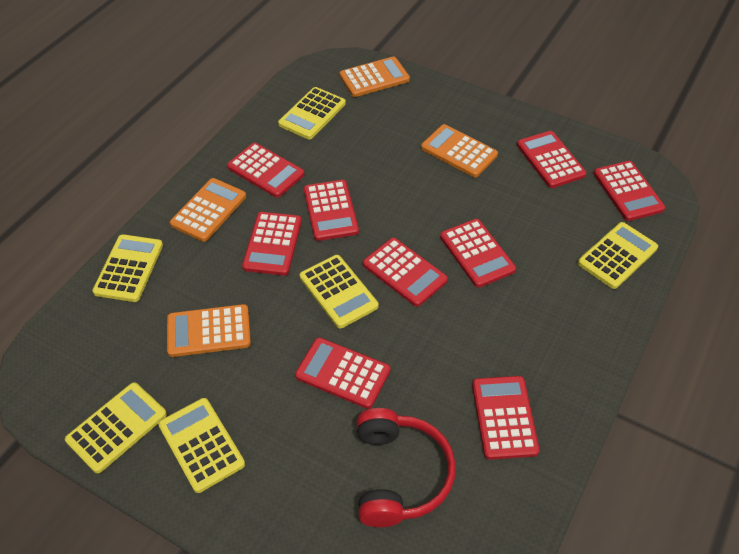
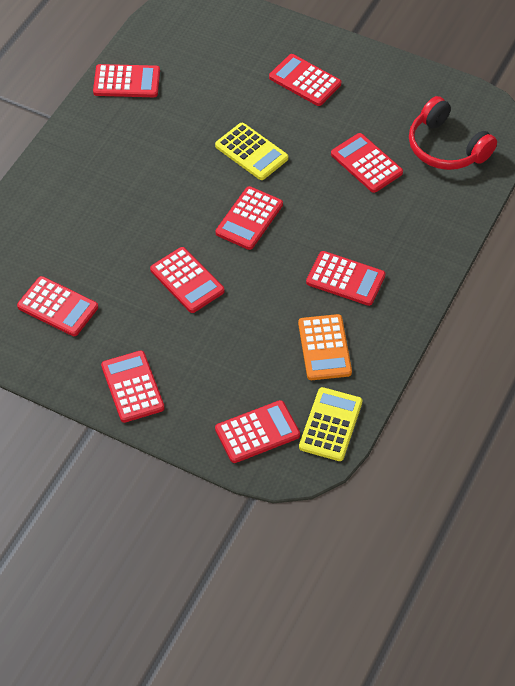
orange calculator: 4 -> 1
yellow calculator: 6 -> 2

